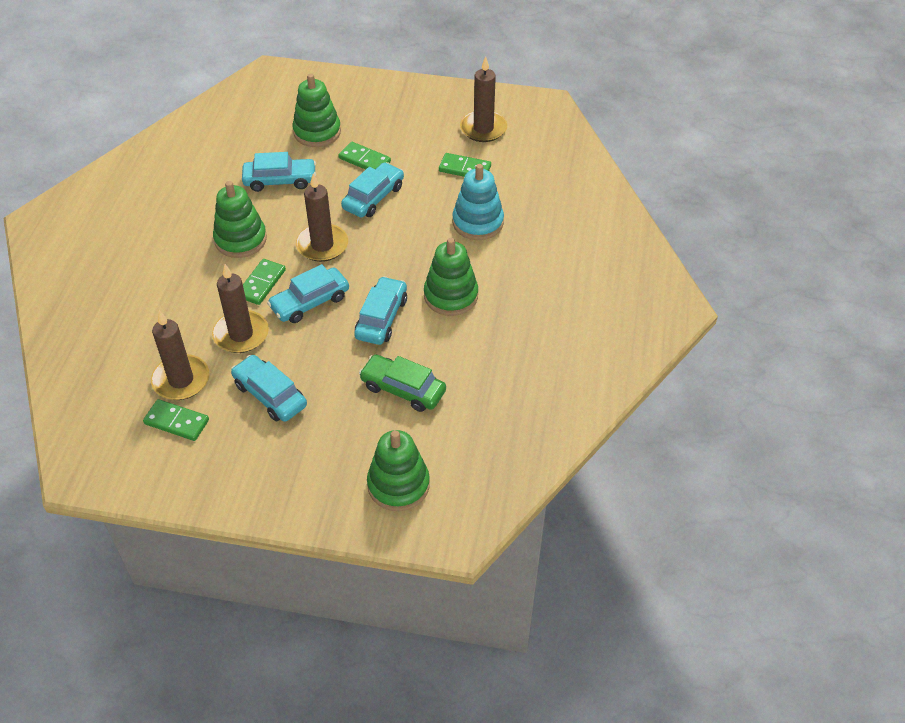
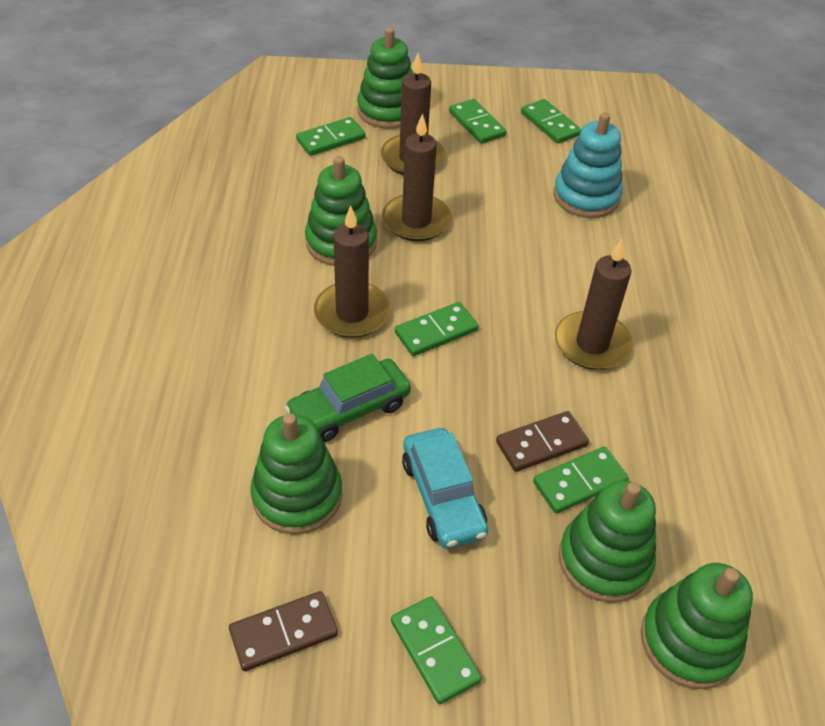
brown domino: 0 -> 2
green domino: 4 -> 6
green stacking toy: 4 -> 5
turquoise car: 5 -> 1

